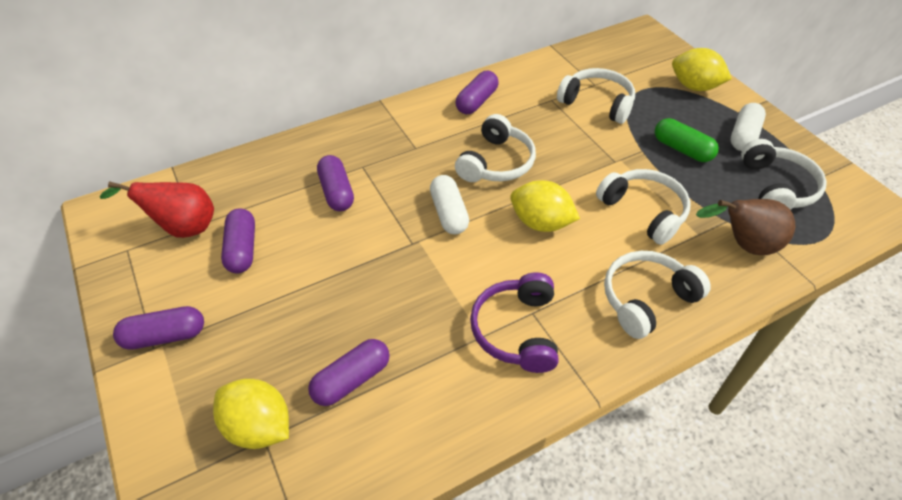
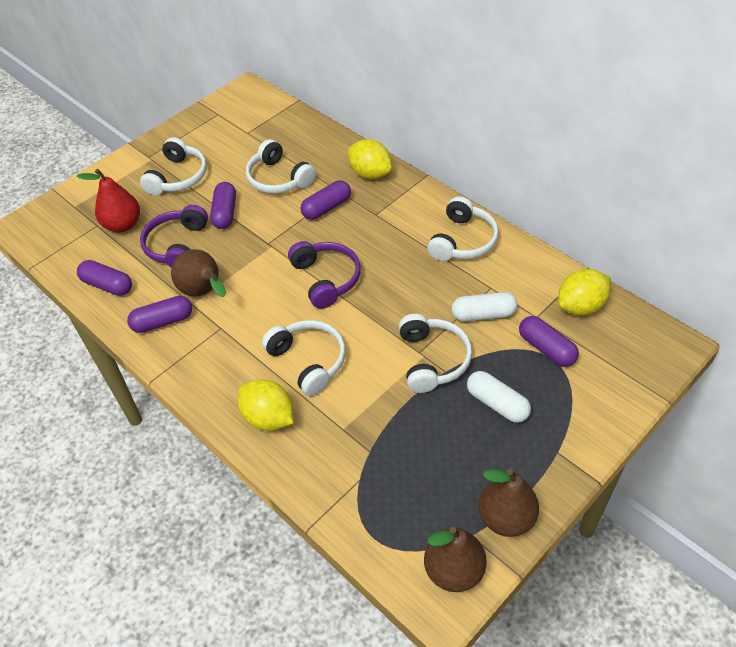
brown pear: 1 -> 3
green capsule: 1 -> 0
purple headphones: 1 -> 2

